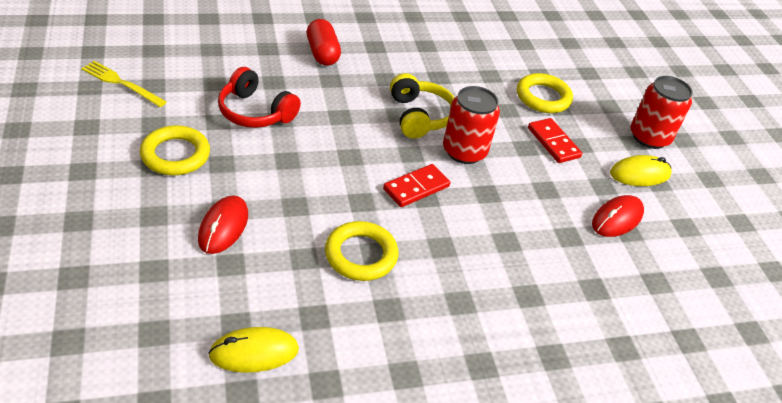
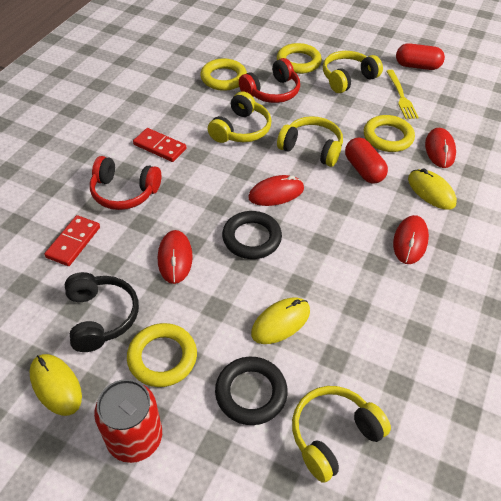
black headphones: 0 -> 1
black ring: 0 -> 2
red can: 2 -> 1
red capsule: 1 -> 2
red headphones: 1 -> 2
red mouse: 2 -> 4
yellow headphones: 1 -> 4
yellow mouse: 2 -> 3
yellow ring: 3 -> 4

